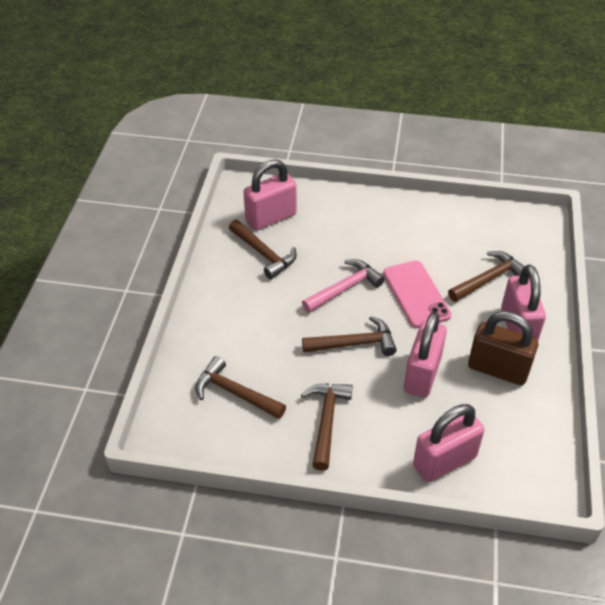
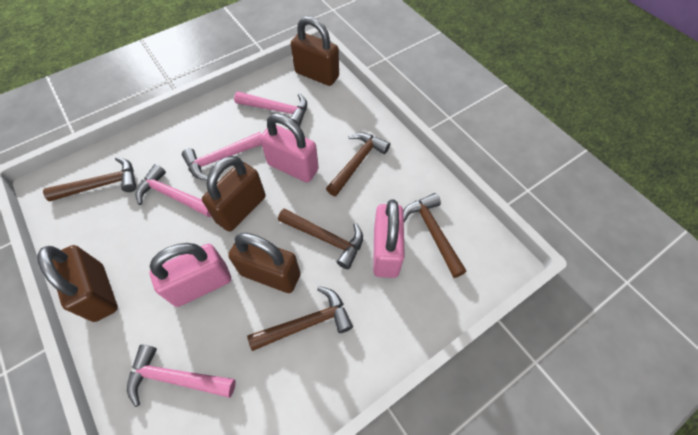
brown padlock: 1 -> 4
pink hammer: 1 -> 4
pink padlock: 4 -> 3
pink phone: 1 -> 0

